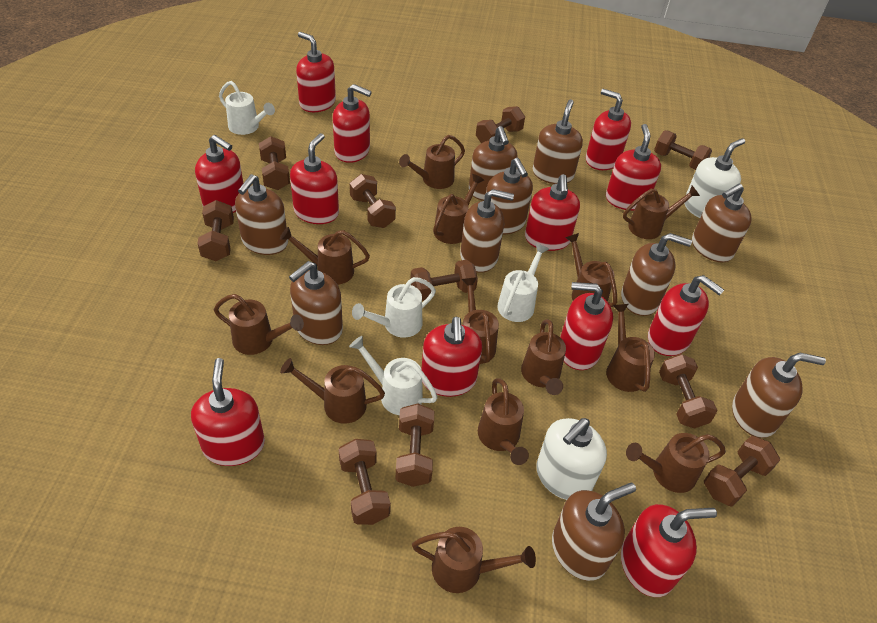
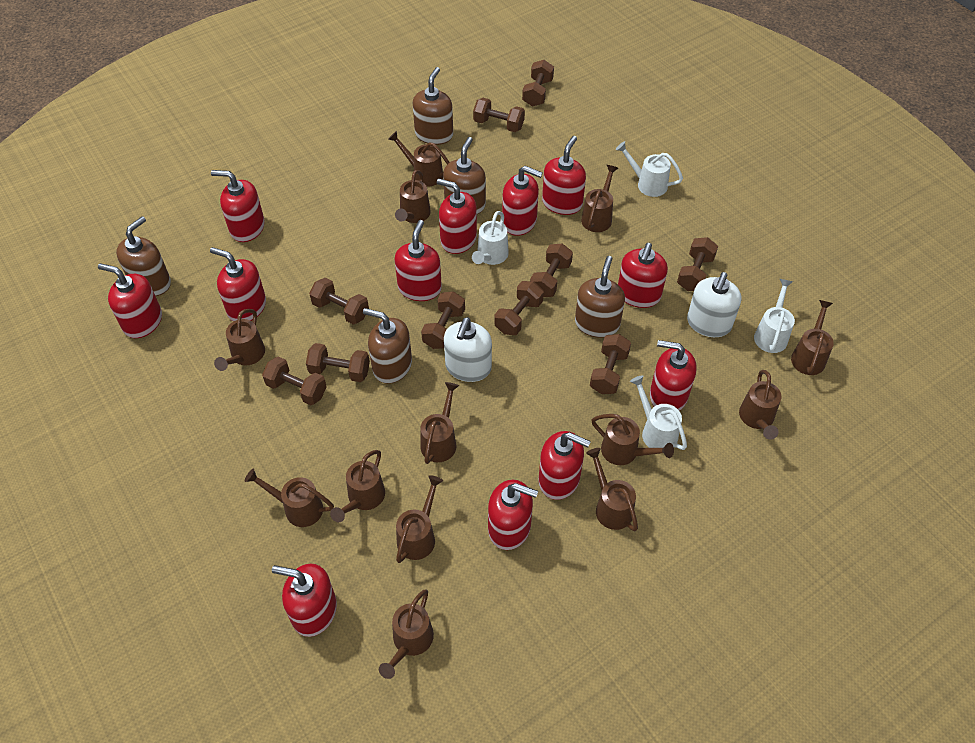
brown soap dispenser: 10 -> 5

